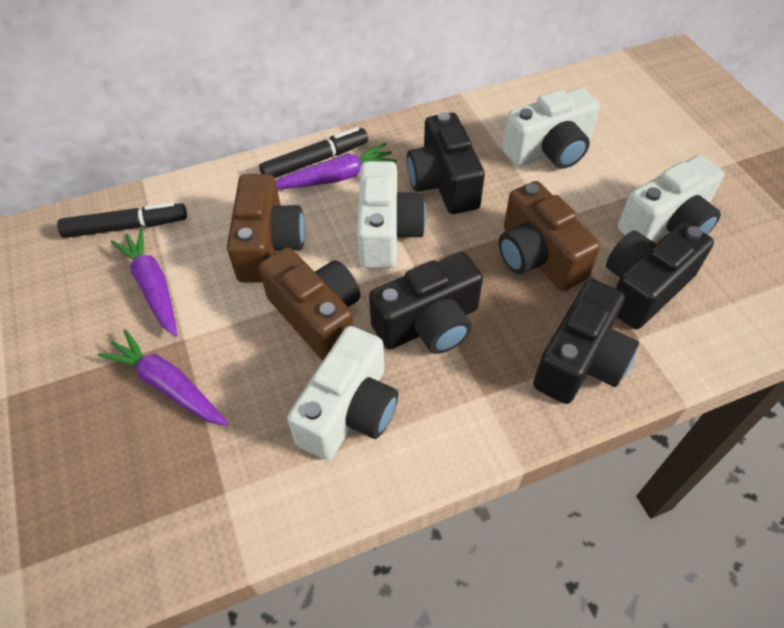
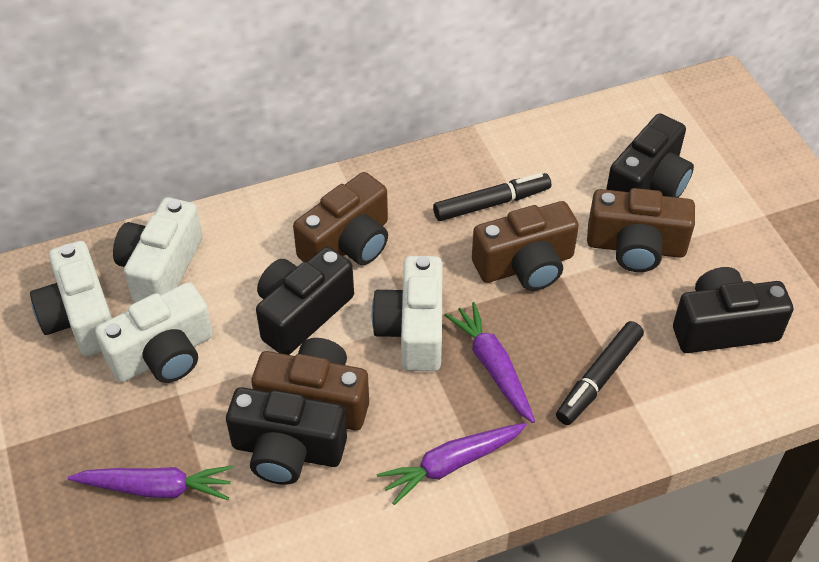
brown camera: 3 -> 4

